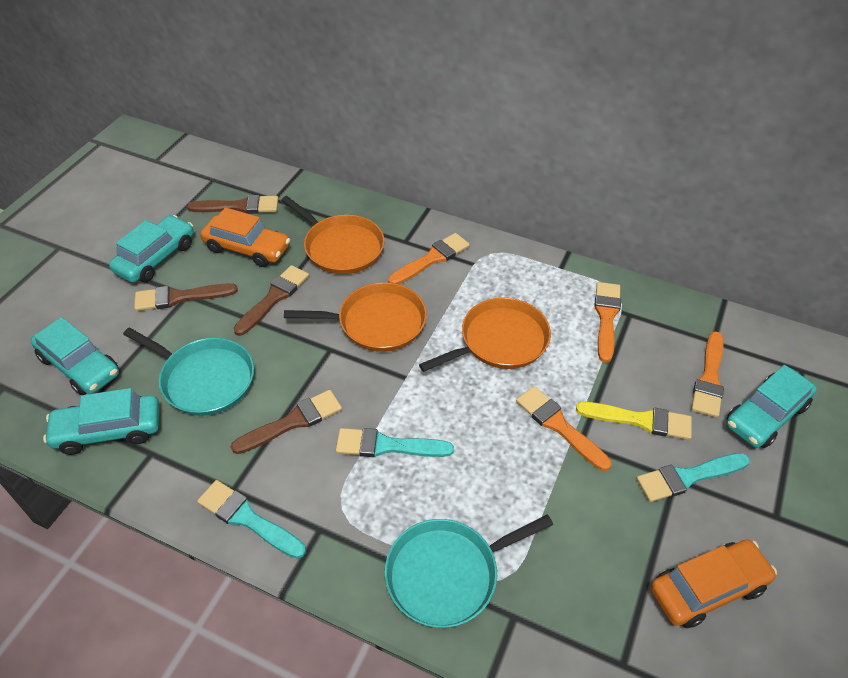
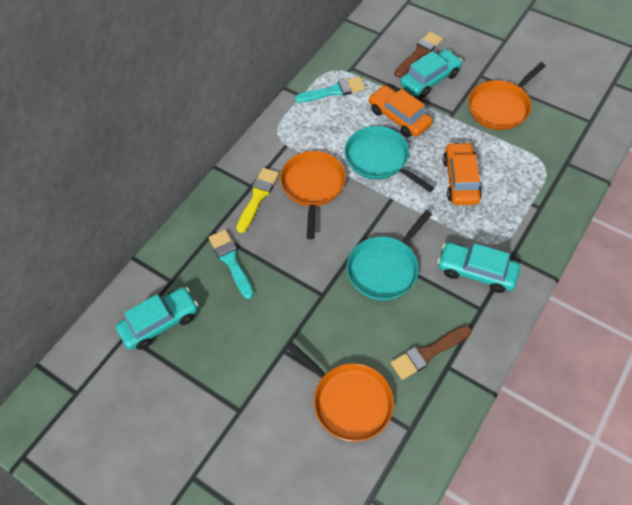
brown brush: 4 -> 2
orange brush: 4 -> 0
turquoise brush: 3 -> 2
turquoise car: 4 -> 3

